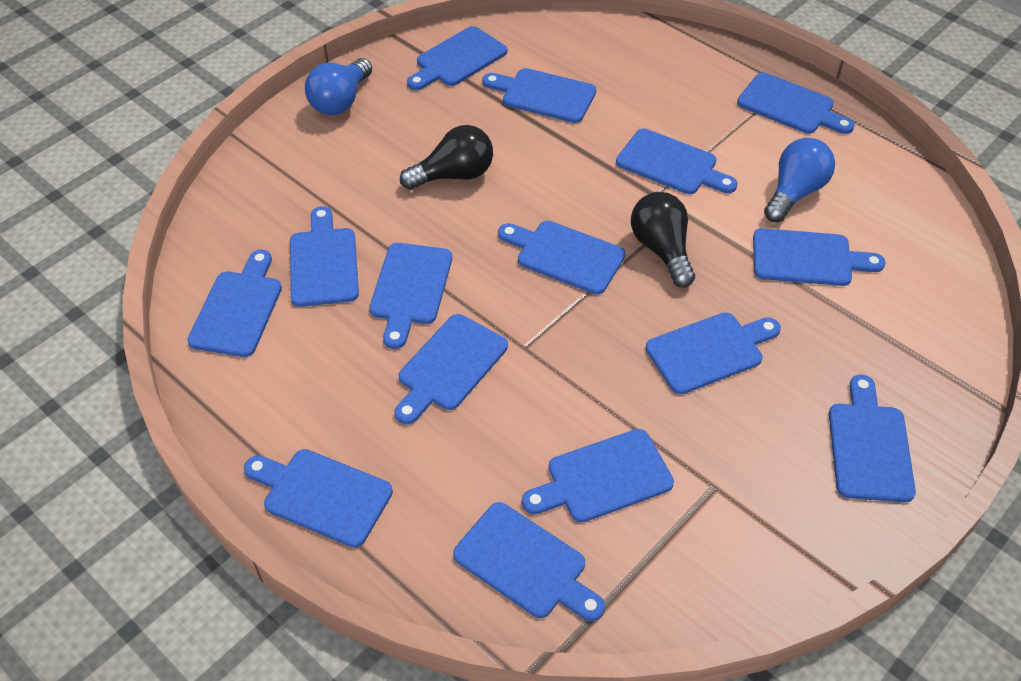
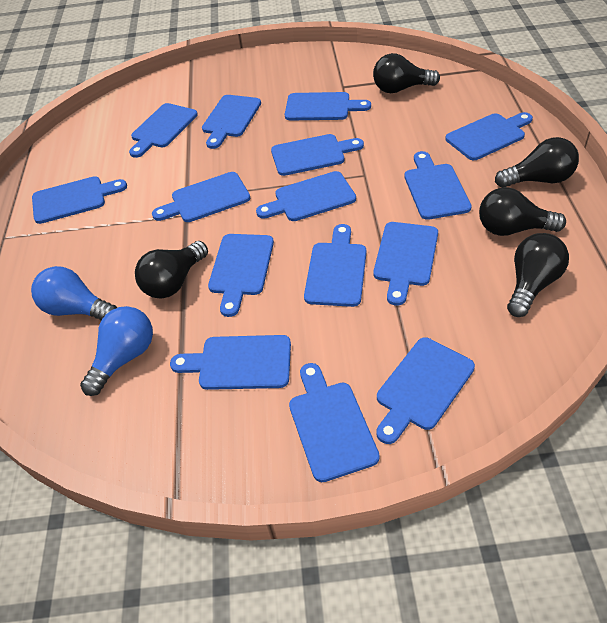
black light bulb: 2 -> 5

